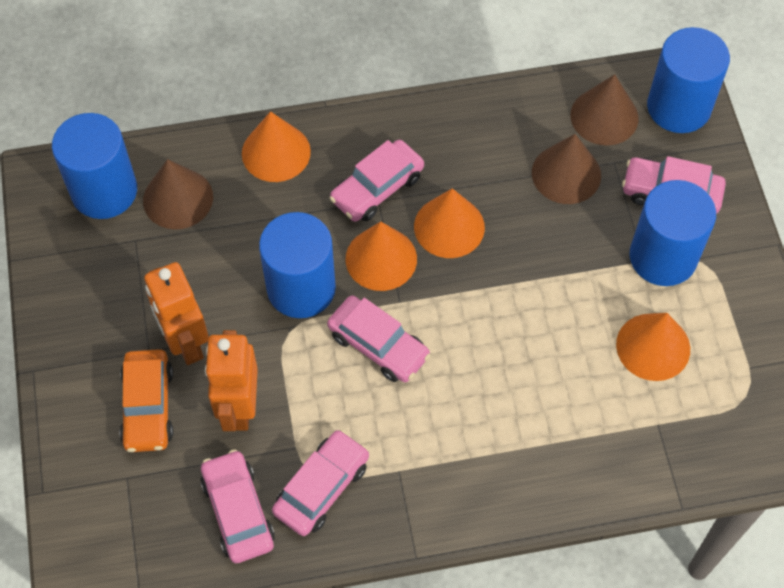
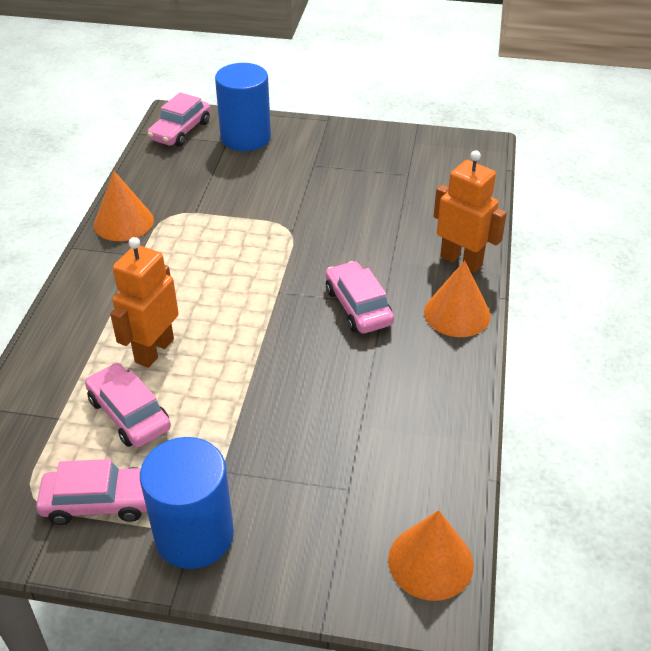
blue cylinder: 4 -> 2
brown cone: 3 -> 0
orange car: 1 -> 0
orange cone: 4 -> 3
pink car: 5 -> 4

